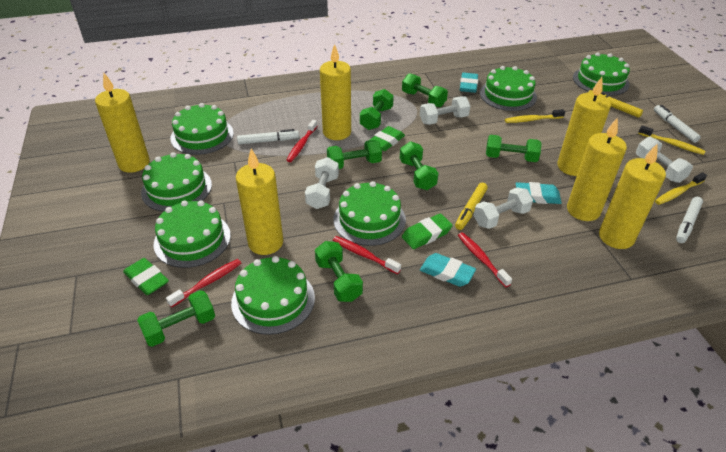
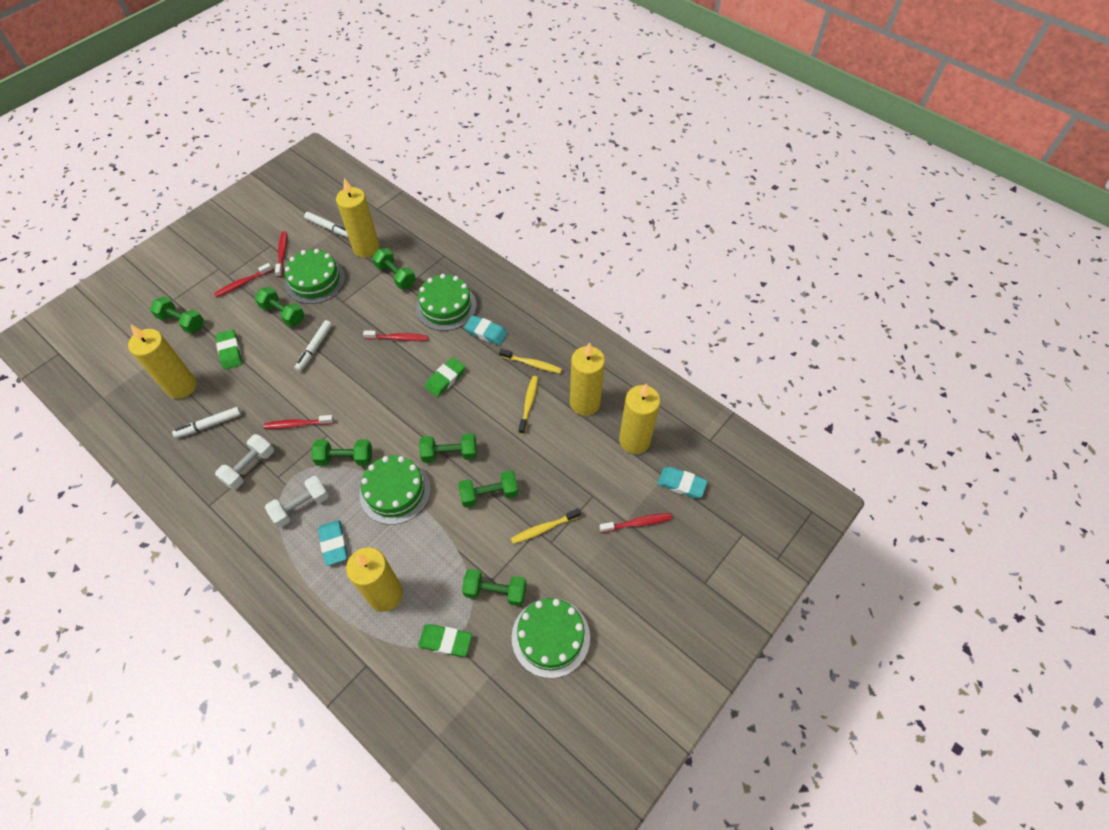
green cake: 7 -> 4
red toothbrush: 4 -> 5
white dumbbell: 4 -> 2
yellow candle: 6 -> 5
yellow marker: 2 -> 0

